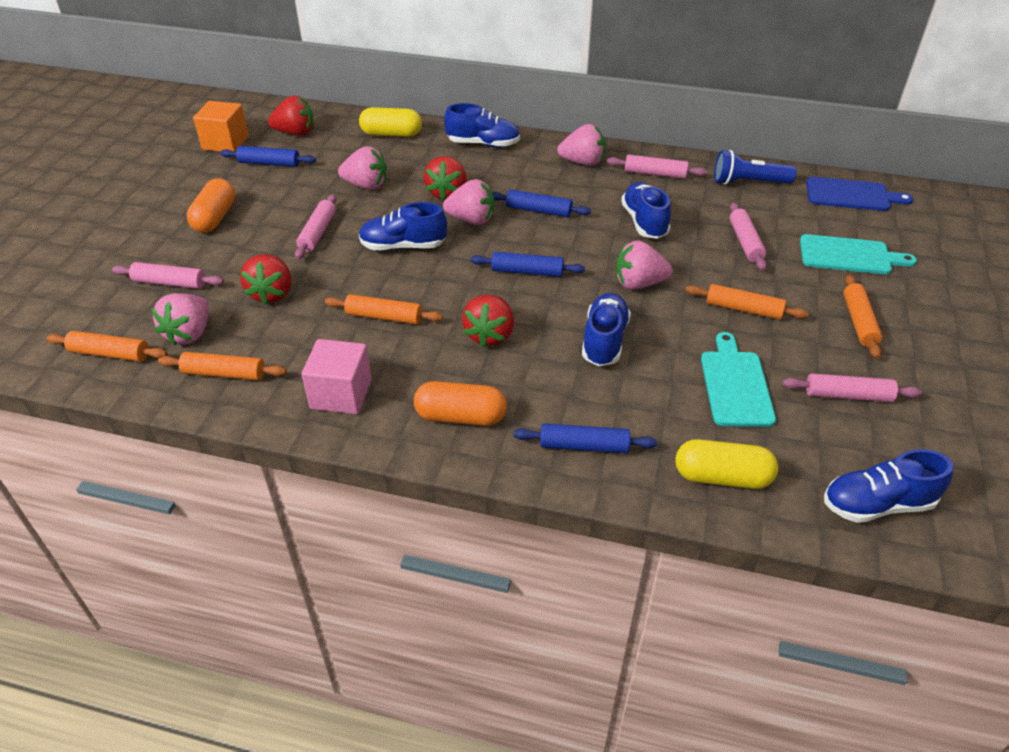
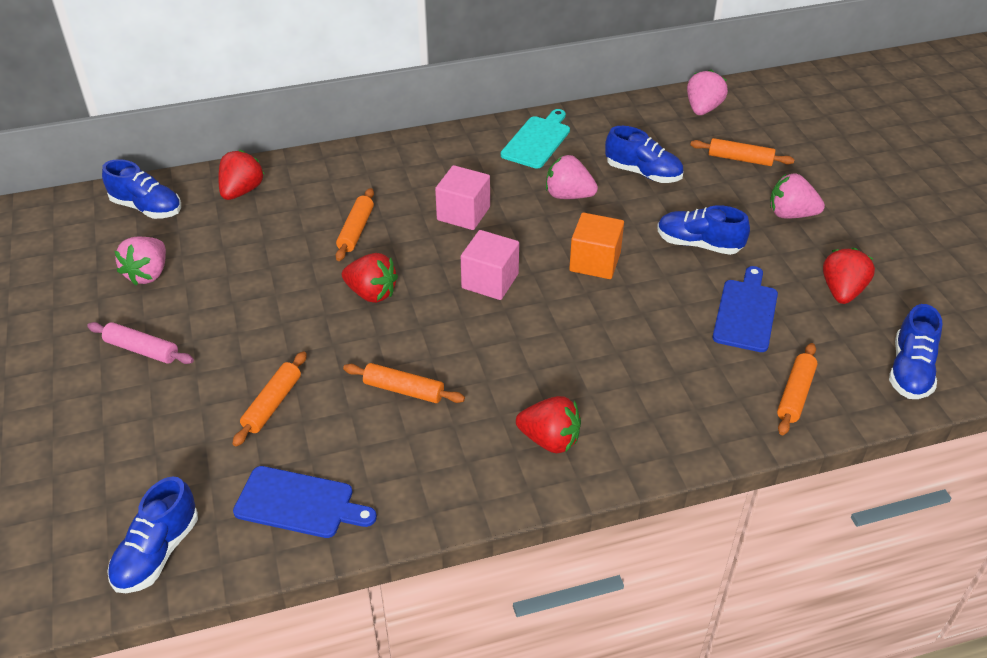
blue cutting board: 1 -> 2
blue flashlight: 1 -> 0
blue rolling pin: 4 -> 0
orange capsule: 2 -> 0
pink cube: 1 -> 2
pink rolling pin: 5 -> 1
pink strawberry: 5 -> 4
turquoise cutting board: 2 -> 1
yellow capsule: 2 -> 0

